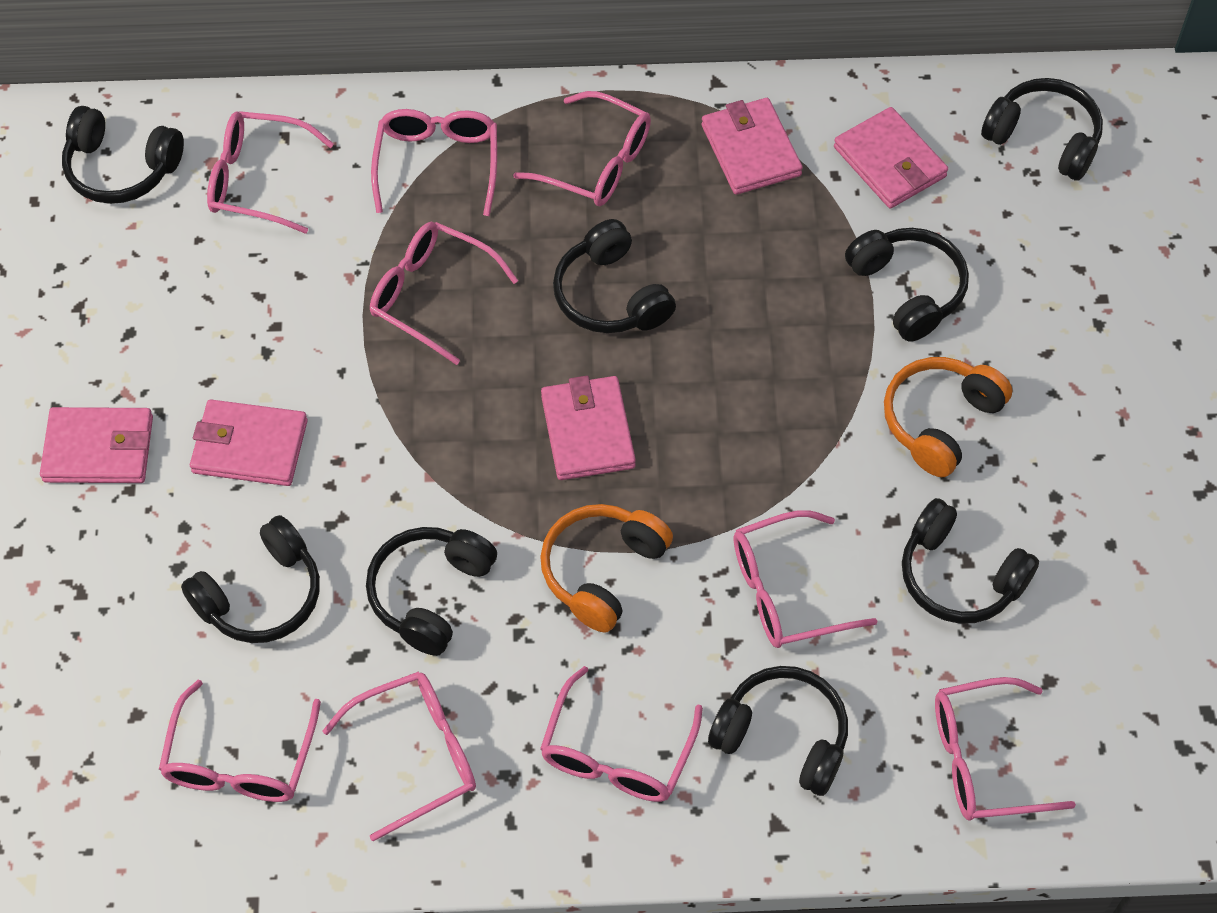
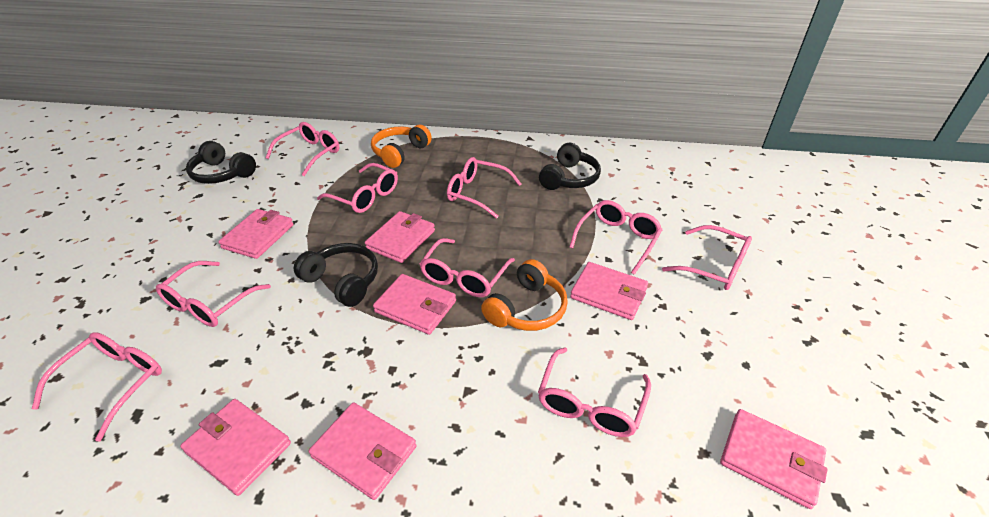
black headphones: 8 -> 3
pink wallet: 5 -> 7

